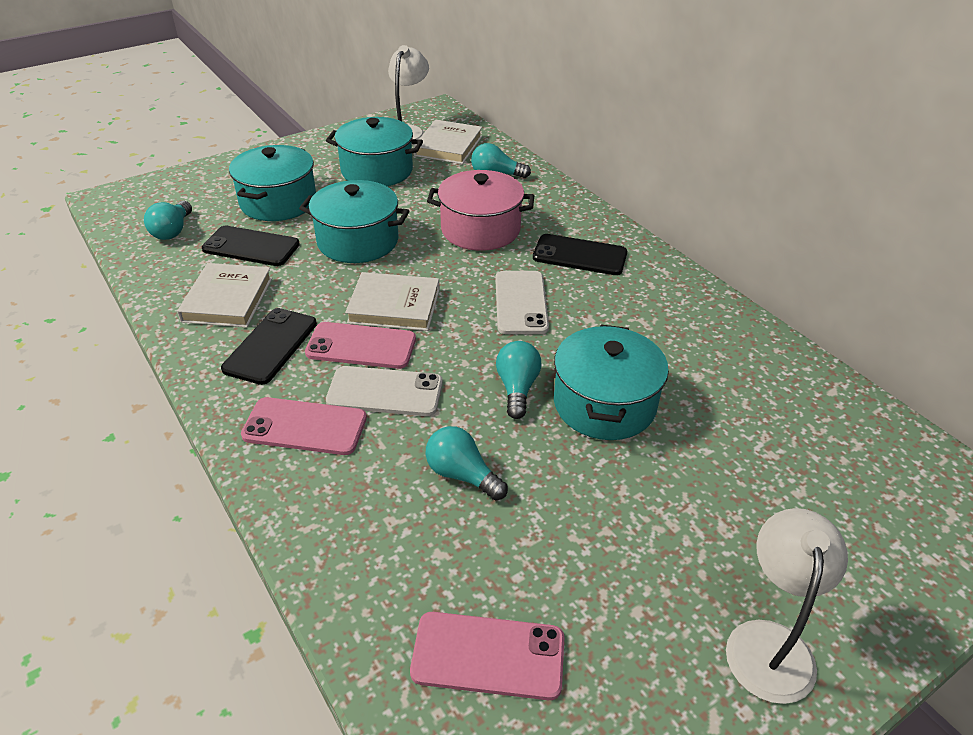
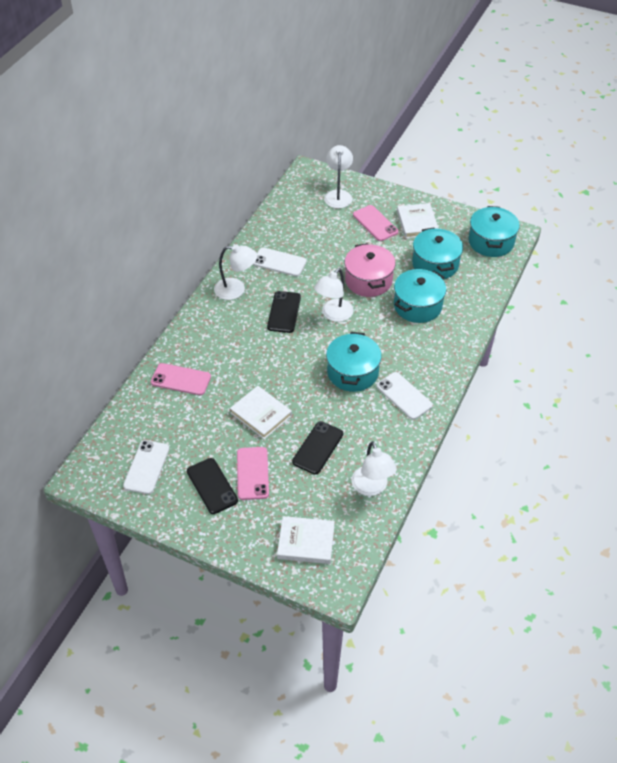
turquoise light bulb: 4 -> 0
white lamp: 2 -> 4
white phone: 2 -> 3

